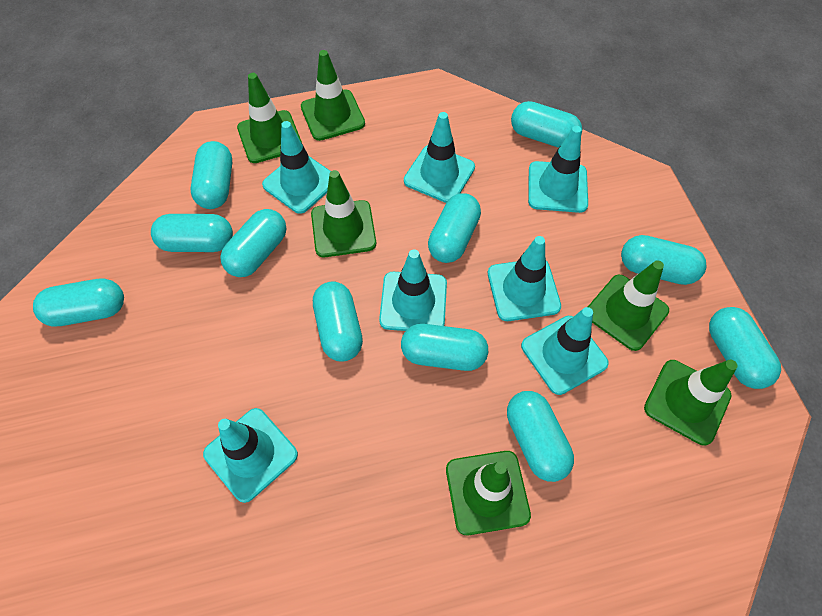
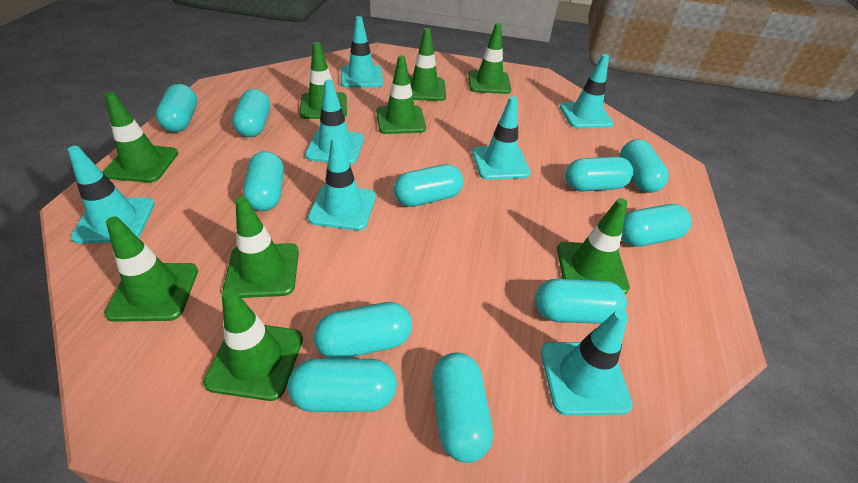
green traffic cone: 6 -> 9

